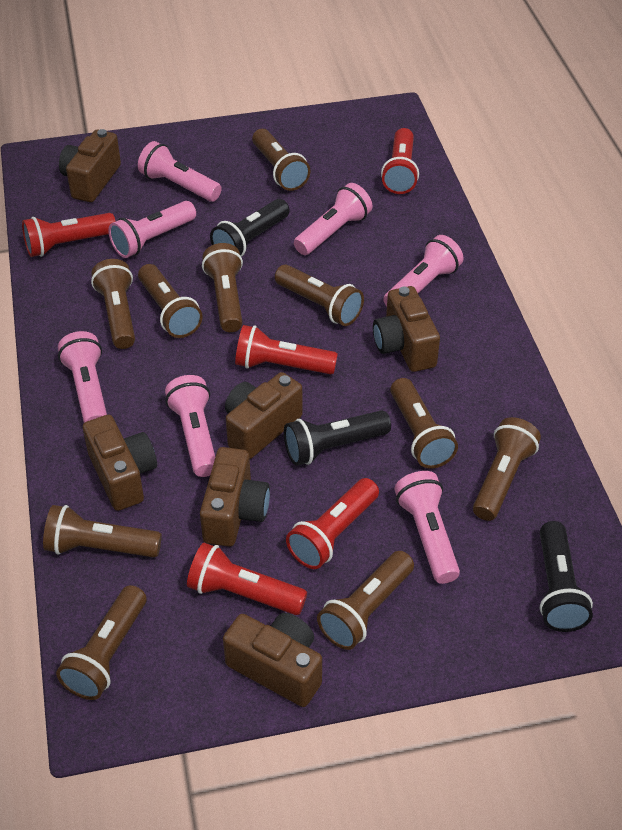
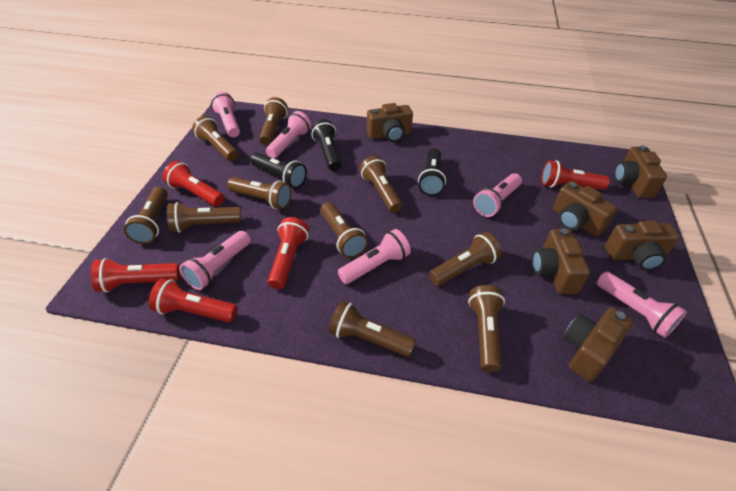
pink flashlight: 7 -> 6

